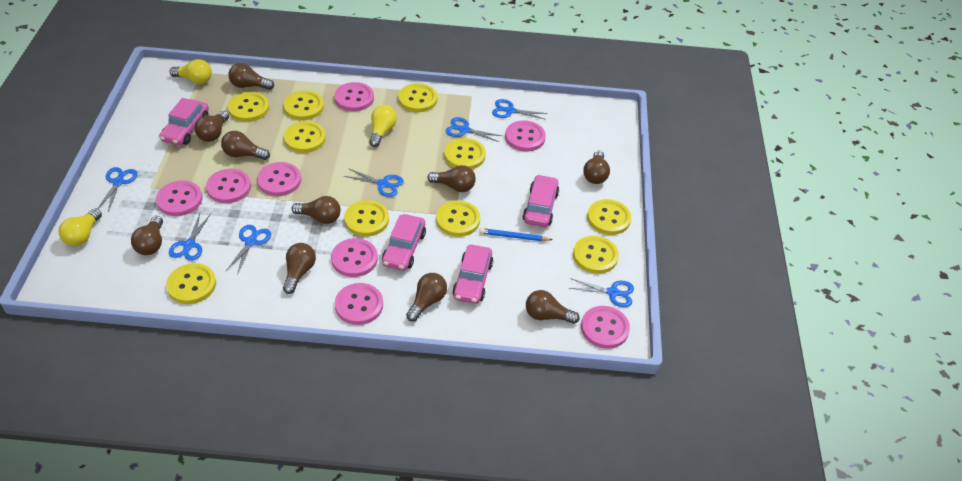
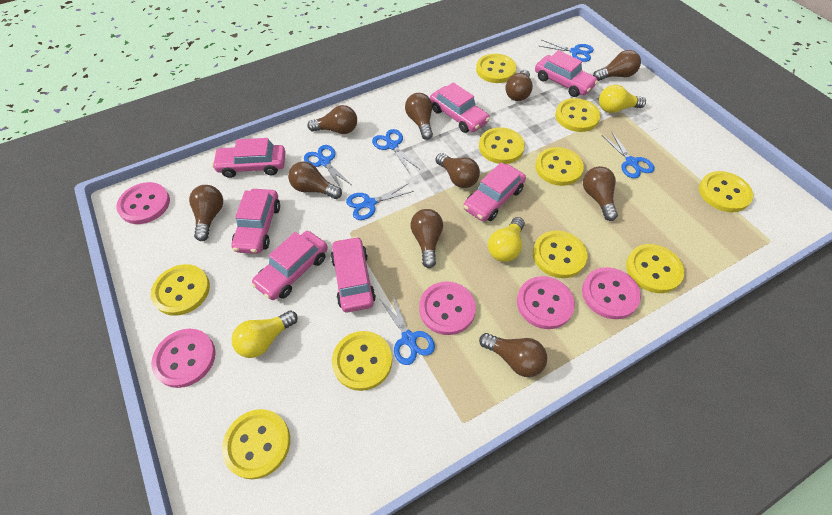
blue pencil: 1 -> 0
blue scissors: 7 -> 6
pink button: 8 -> 5
pink car: 4 -> 7

